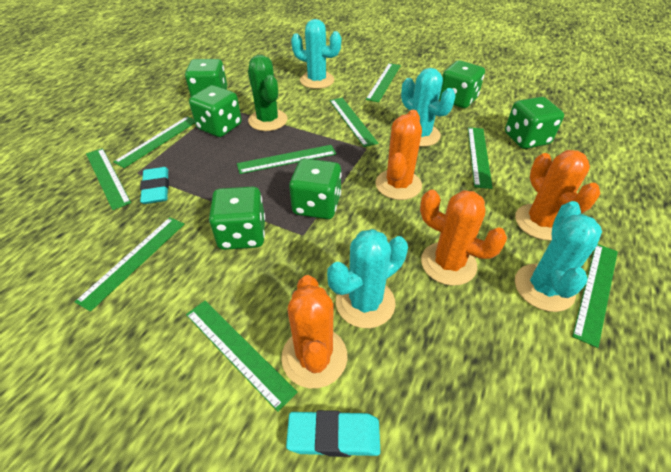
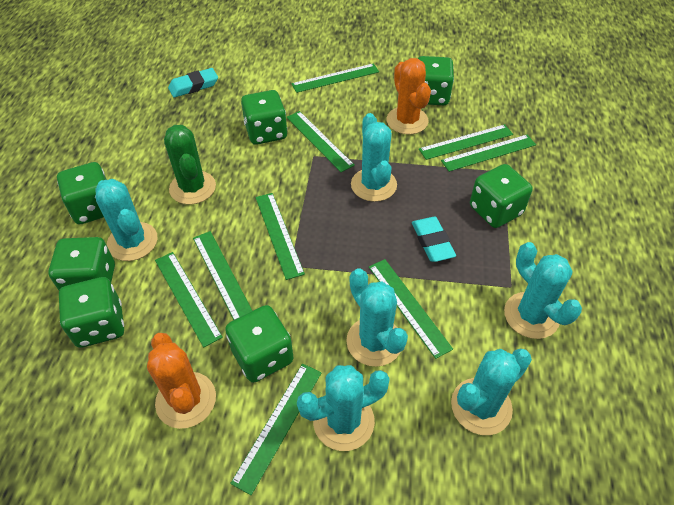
green dice: 6 -> 7
orange cactus: 4 -> 2
turquoise cactus: 4 -> 6

